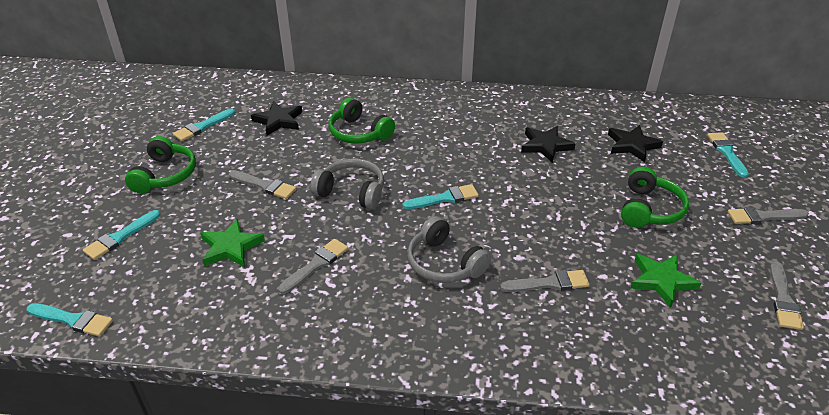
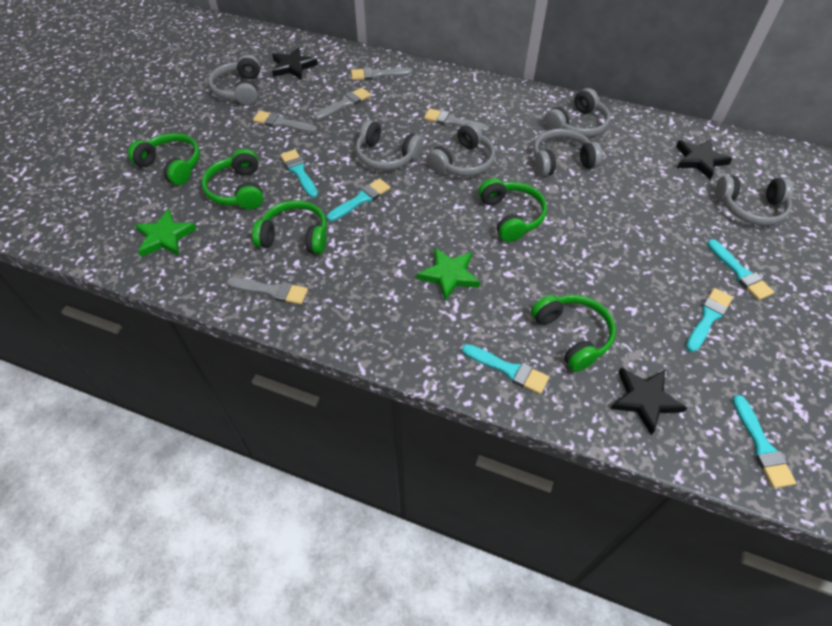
green headphones: 3 -> 5
grey headphones: 2 -> 6
turquoise brush: 5 -> 6

